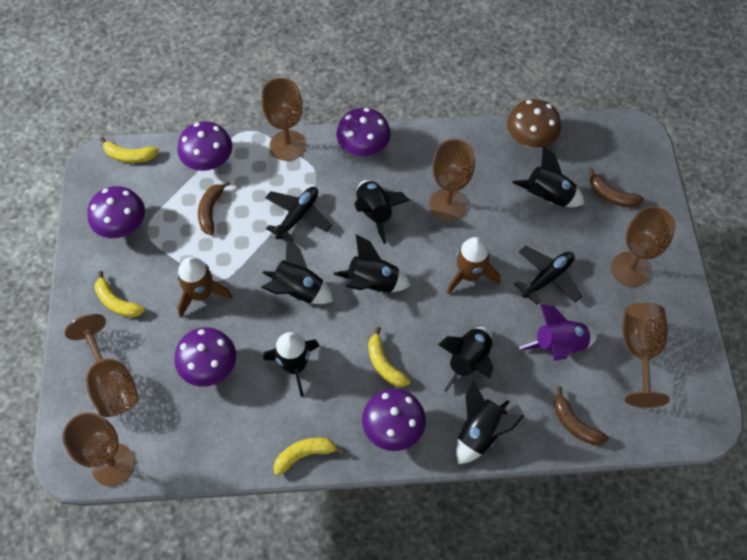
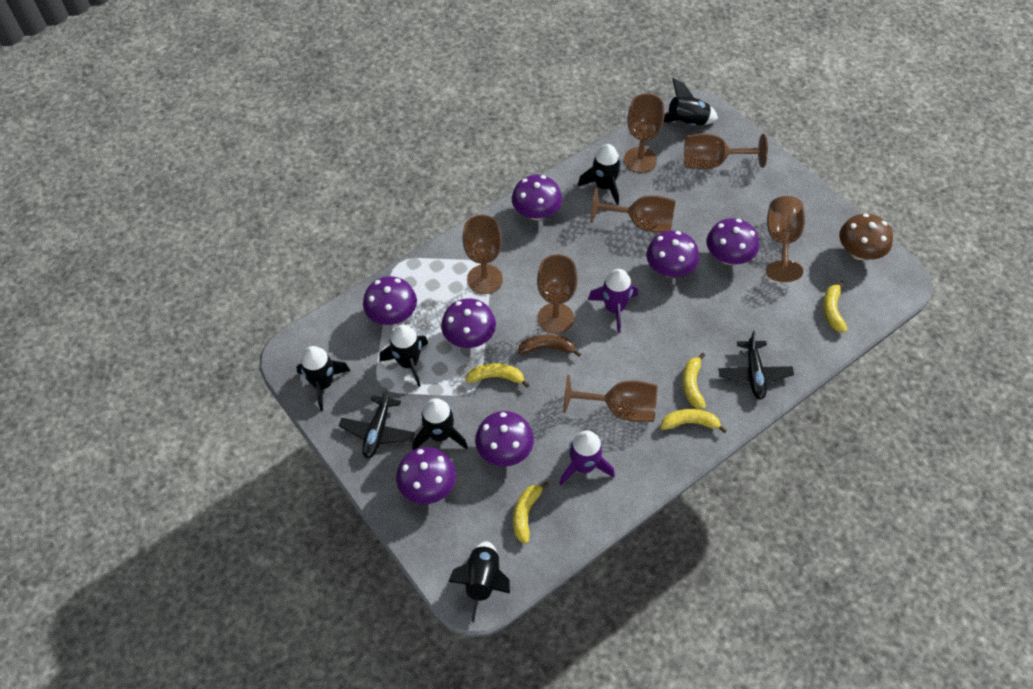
black rocket: 7 -> 6
brown banana: 3 -> 1
brown goblet: 6 -> 7
brown rocket: 2 -> 0
purple mushroom: 5 -> 7
purple rocket: 1 -> 2
yellow banana: 4 -> 5

